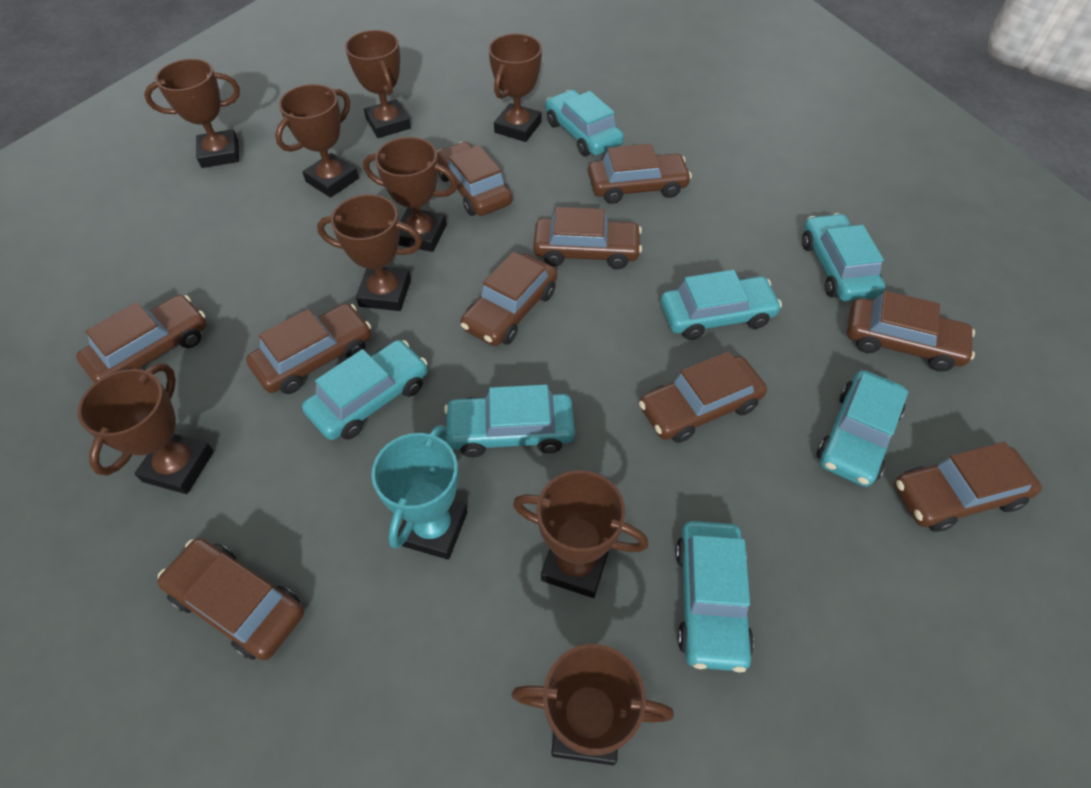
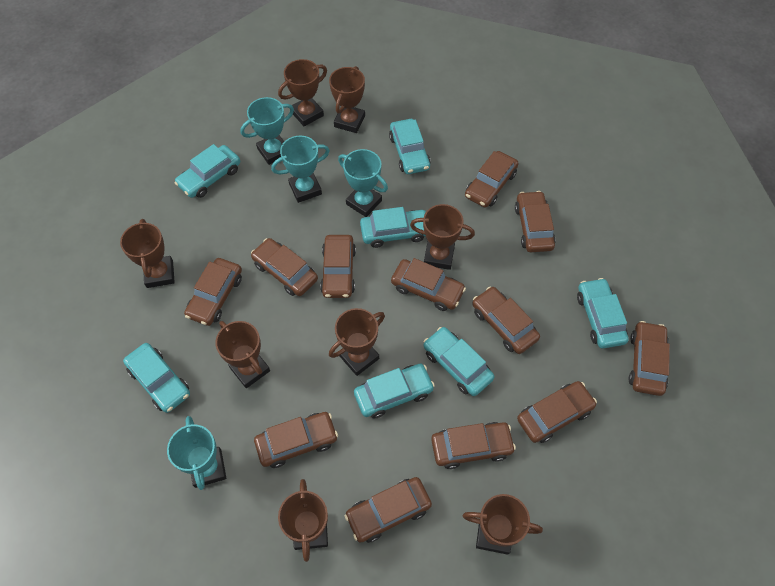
brown car: 10 -> 12
brown trophy: 9 -> 8
turquoise trophy: 1 -> 4

